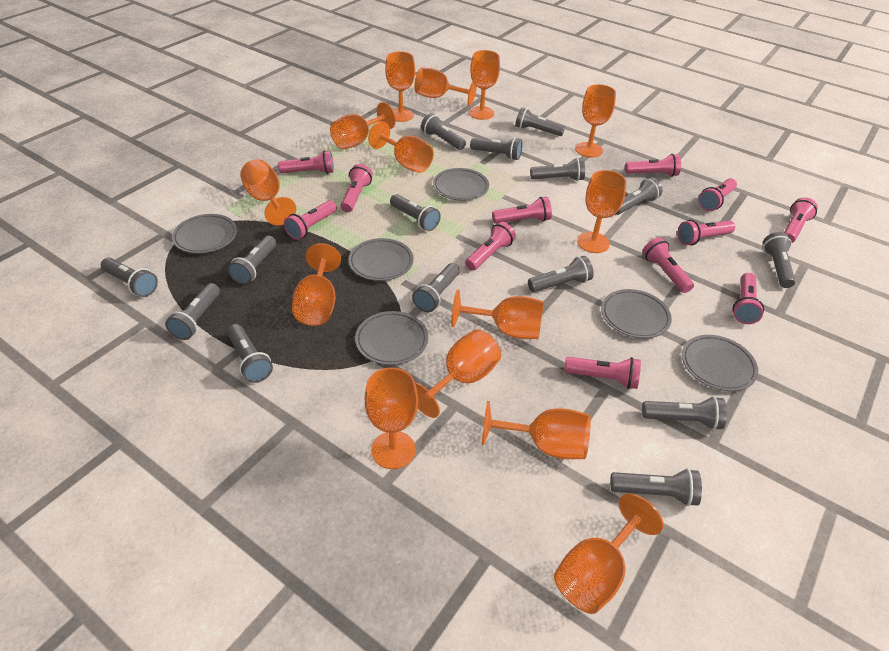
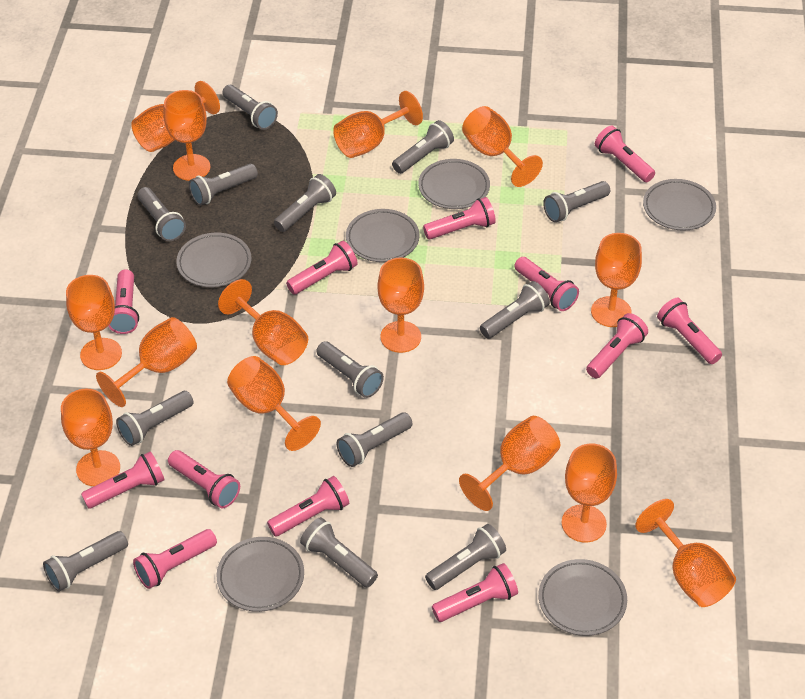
grey flashlight: 15 -> 13

